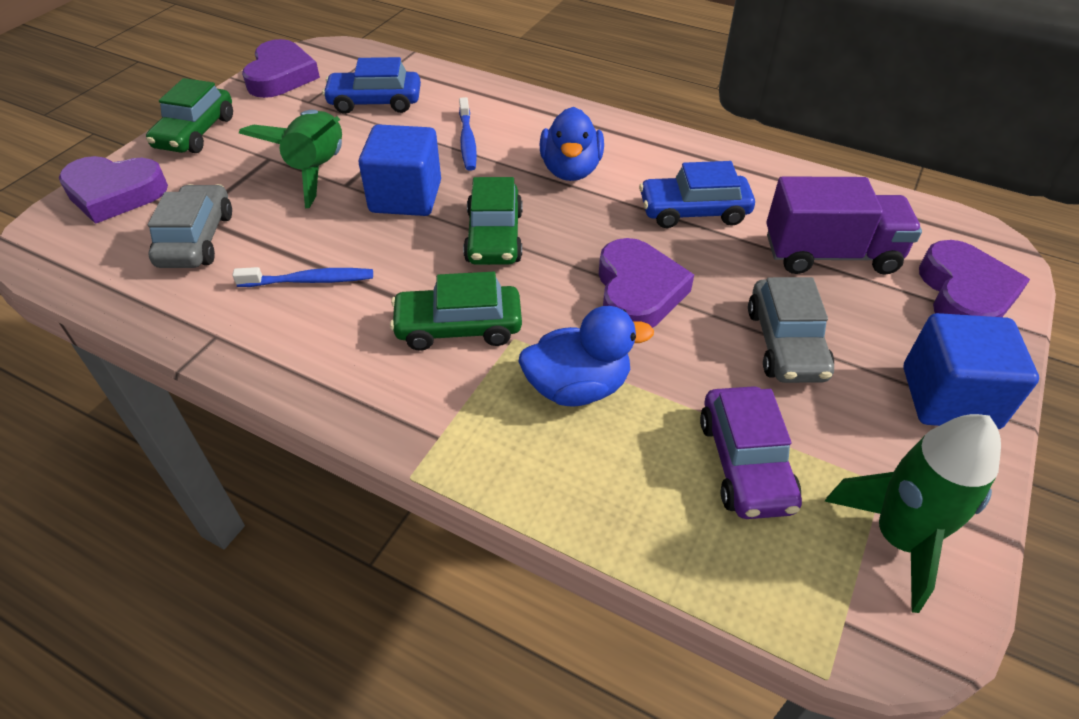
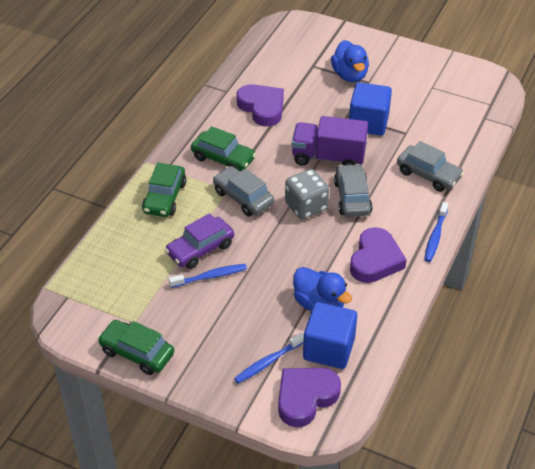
blue car: 2 -> 0
blue toothbrush: 2 -> 3
green rocket: 2 -> 0
grey car: 2 -> 3
grey dice: 0 -> 1
purple heart: 4 -> 3

